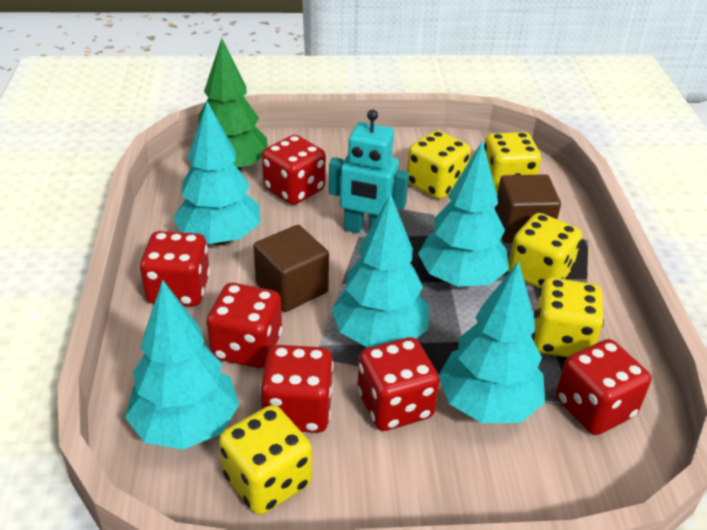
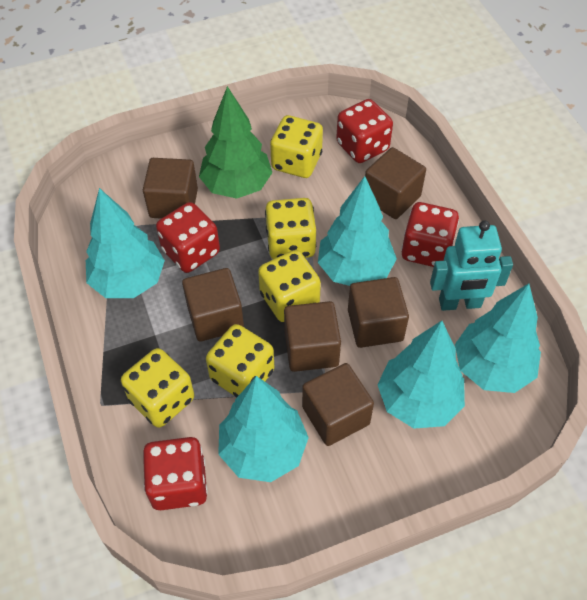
brown cube: 2 -> 6
red dice: 6 -> 4

